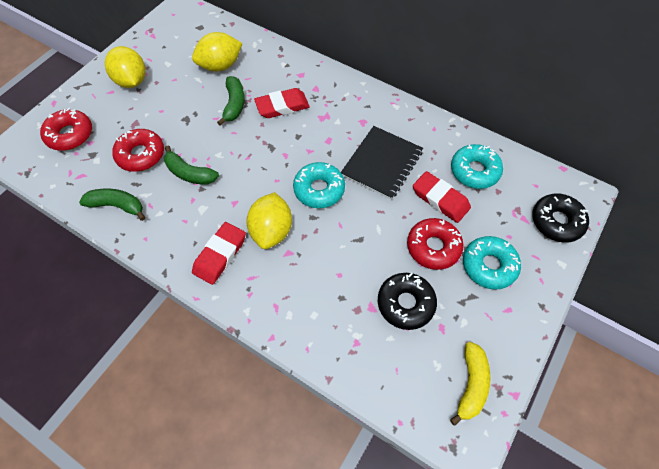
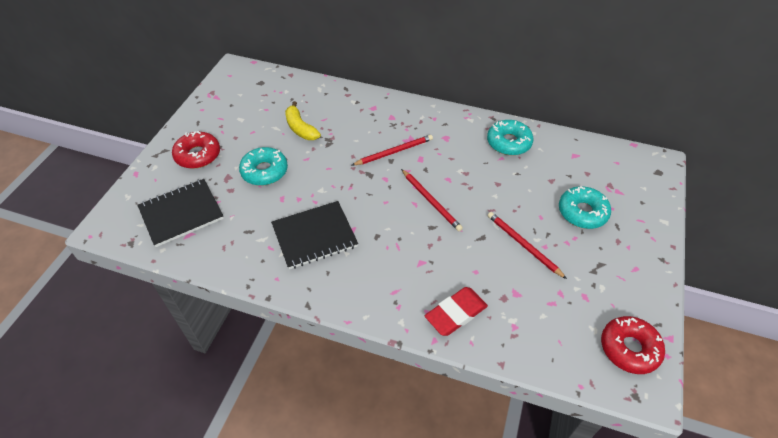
black donut: 2 -> 0
black notebook: 1 -> 2
green banana: 3 -> 0
red donut: 3 -> 2
red eraser: 3 -> 1
red pencil: 0 -> 3
yellow lemon: 3 -> 0

